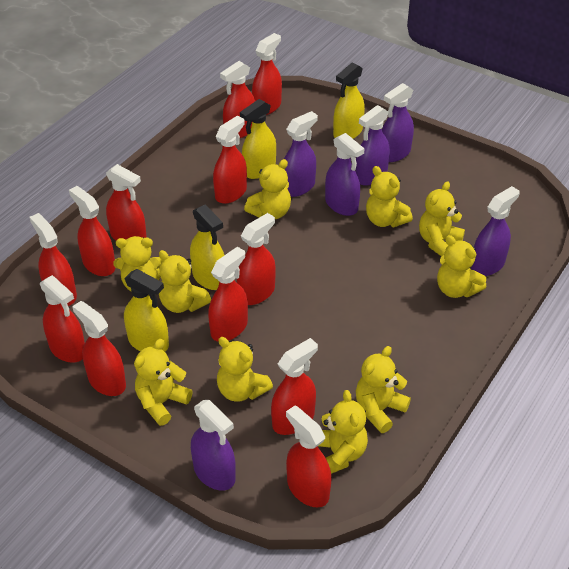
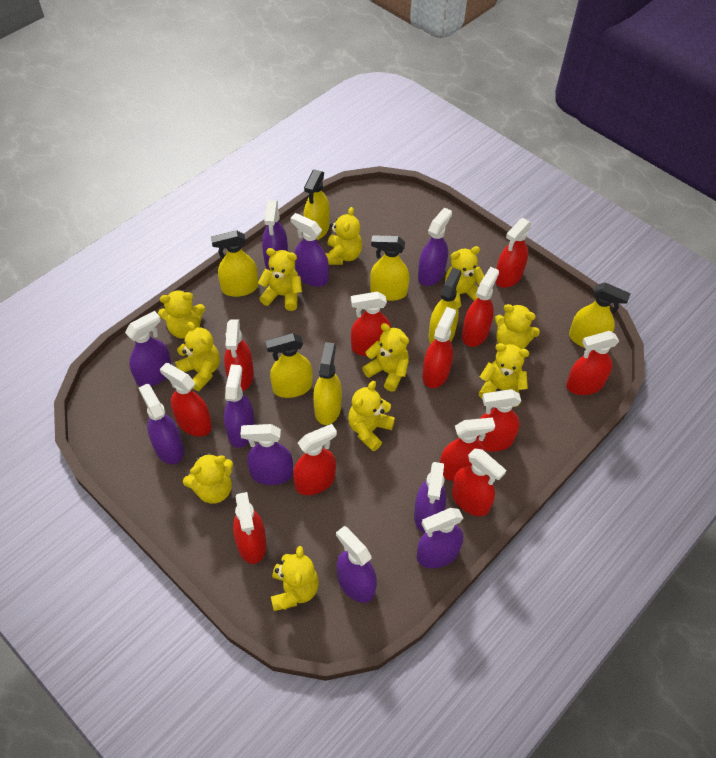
purple spray bottle: 6 -> 10
yellow spray bottle: 4 -> 7
yellow teddy bear: 10 -> 11

